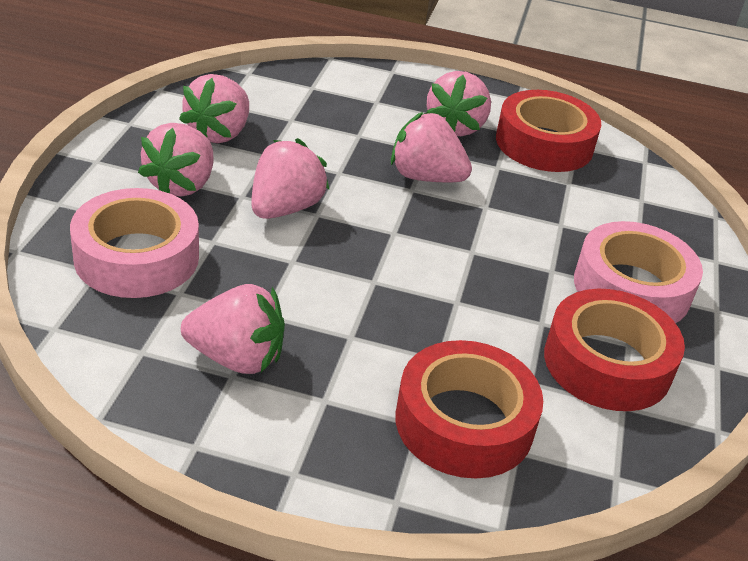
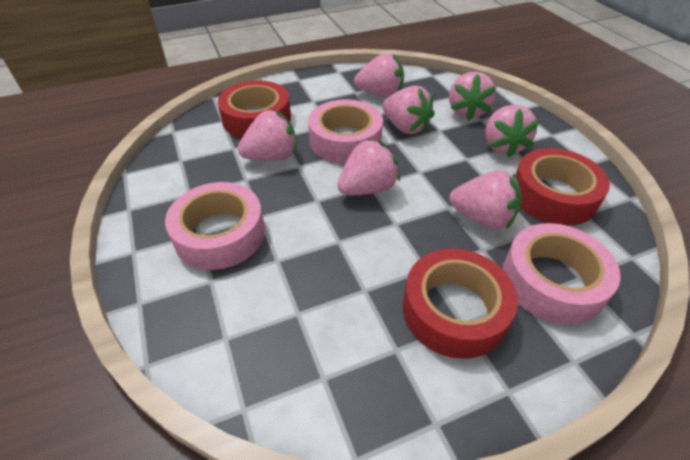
pink strawberry: 6 -> 7
pink tape: 2 -> 3

